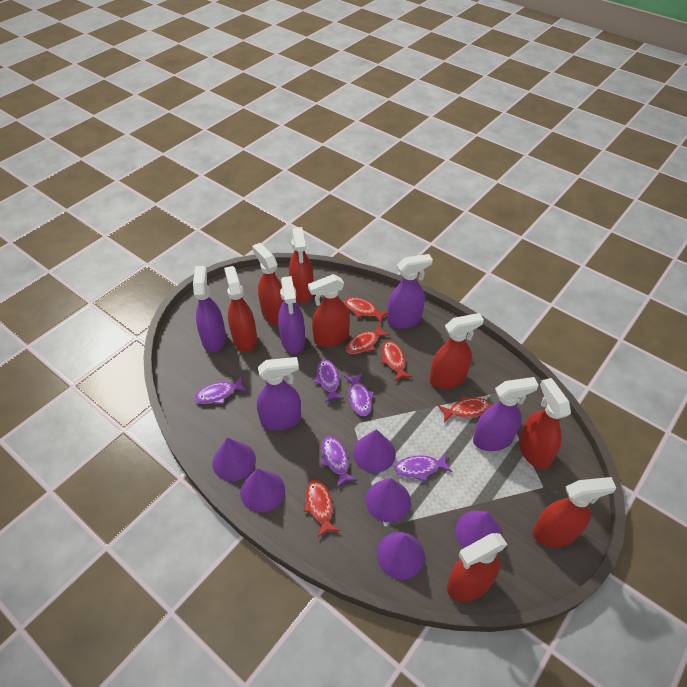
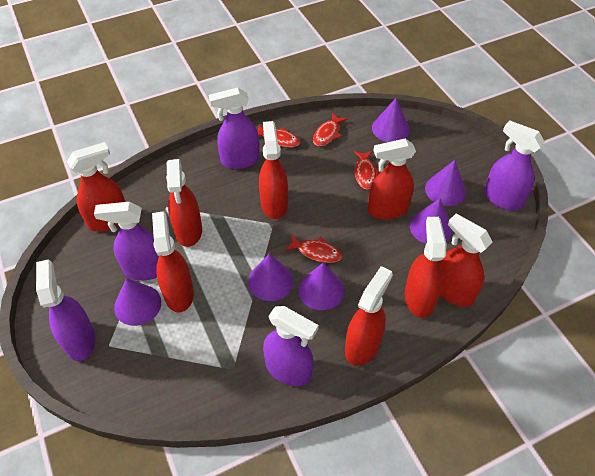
purple fish: 5 -> 0
red fish: 5 -> 4

